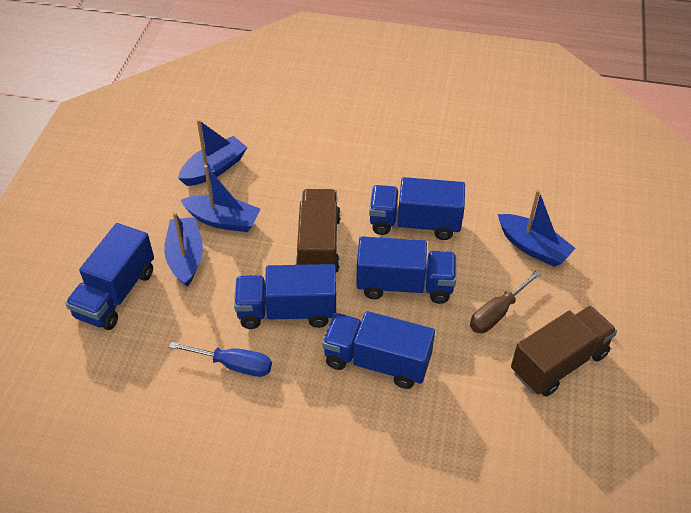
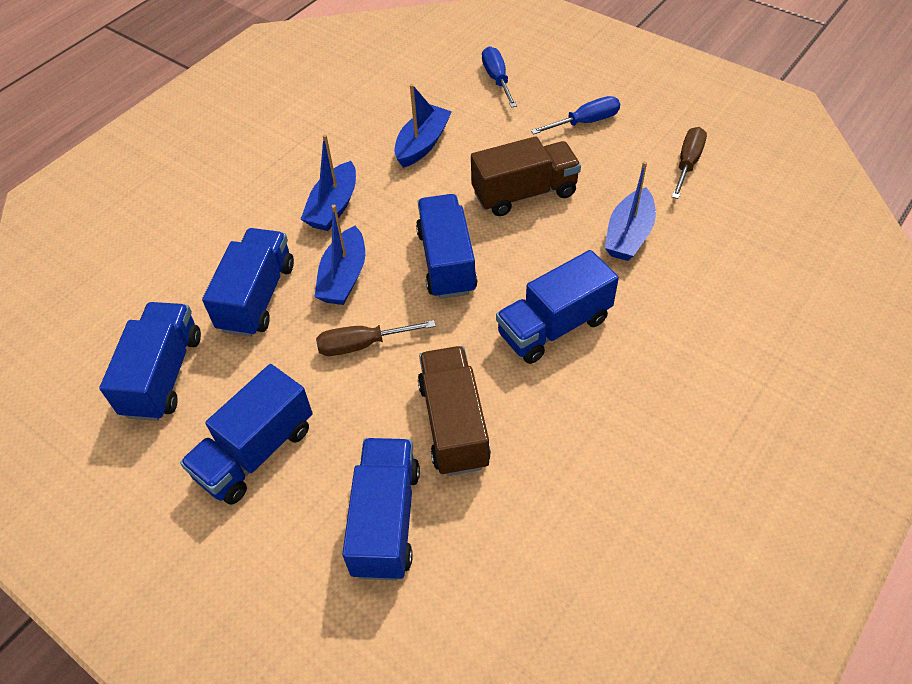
blue screwdriver: 1 -> 2
blue truck: 5 -> 6
brown screwdriver: 1 -> 2

